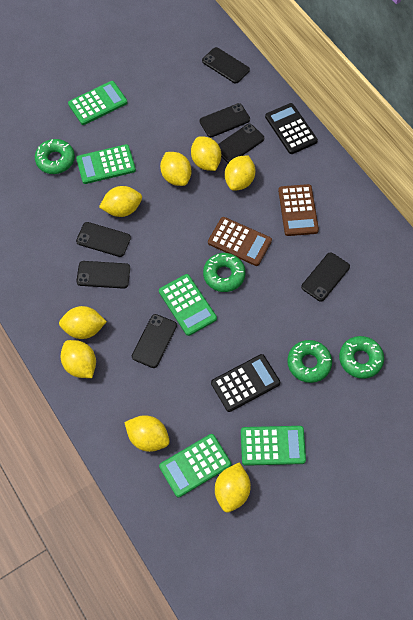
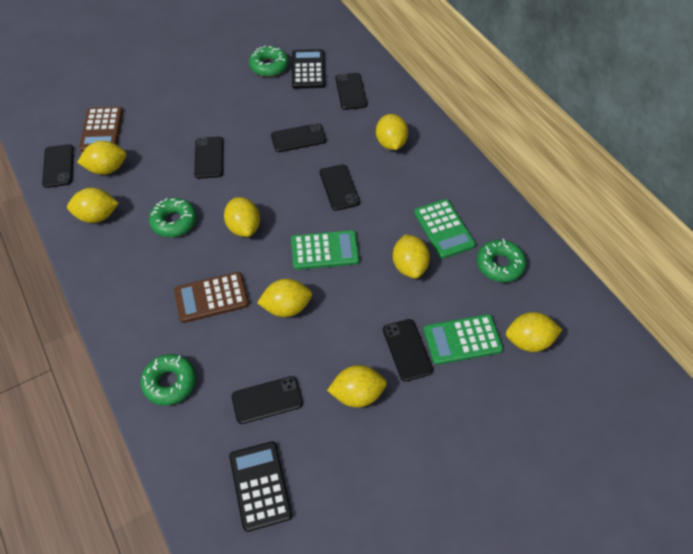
green calculator: 5 -> 3

